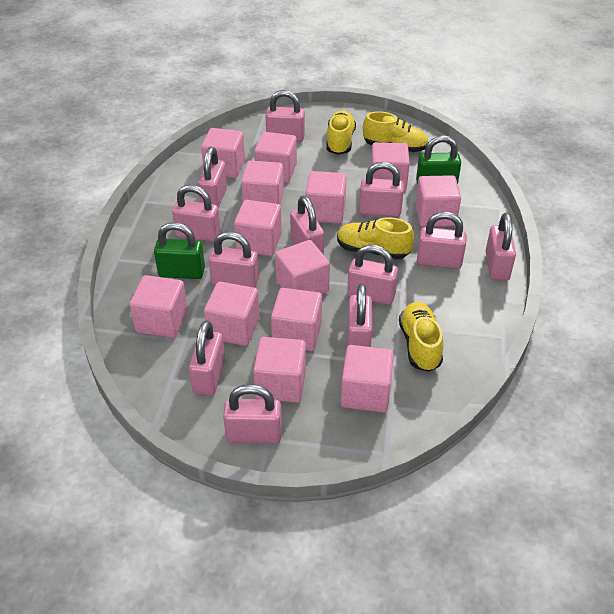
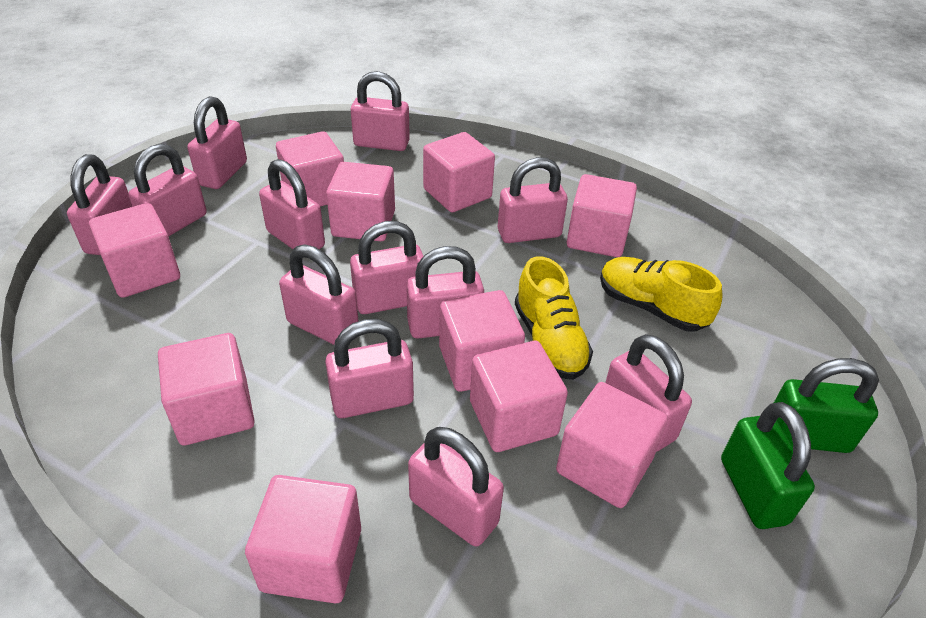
pink cube: 13 -> 10
yellow shoe: 4 -> 2

